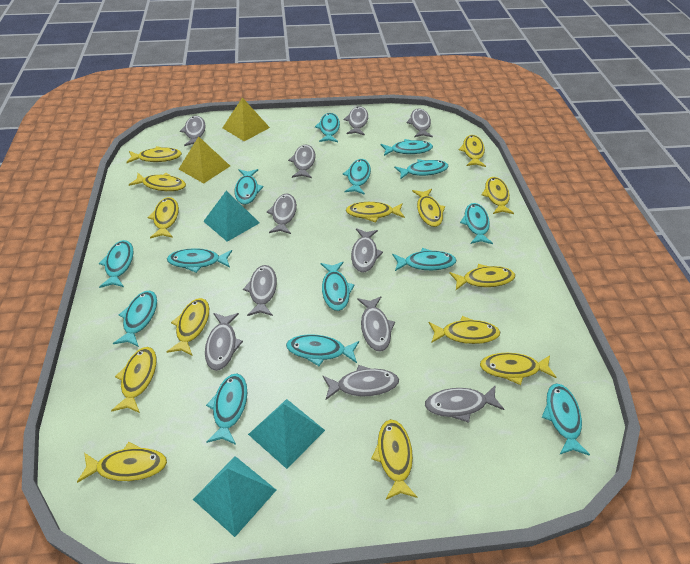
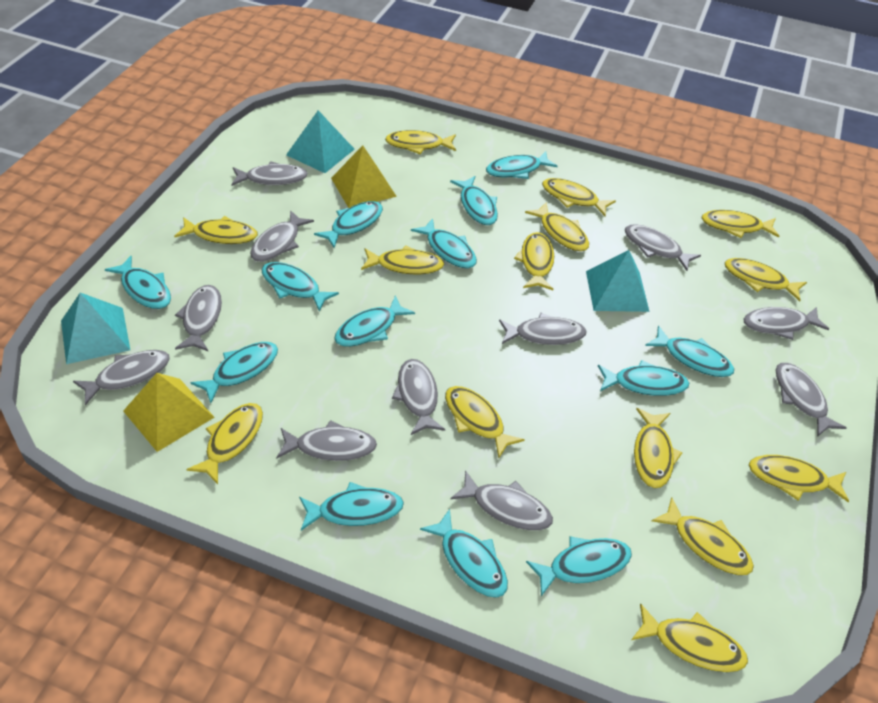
turquoise fish: 14 -> 13

